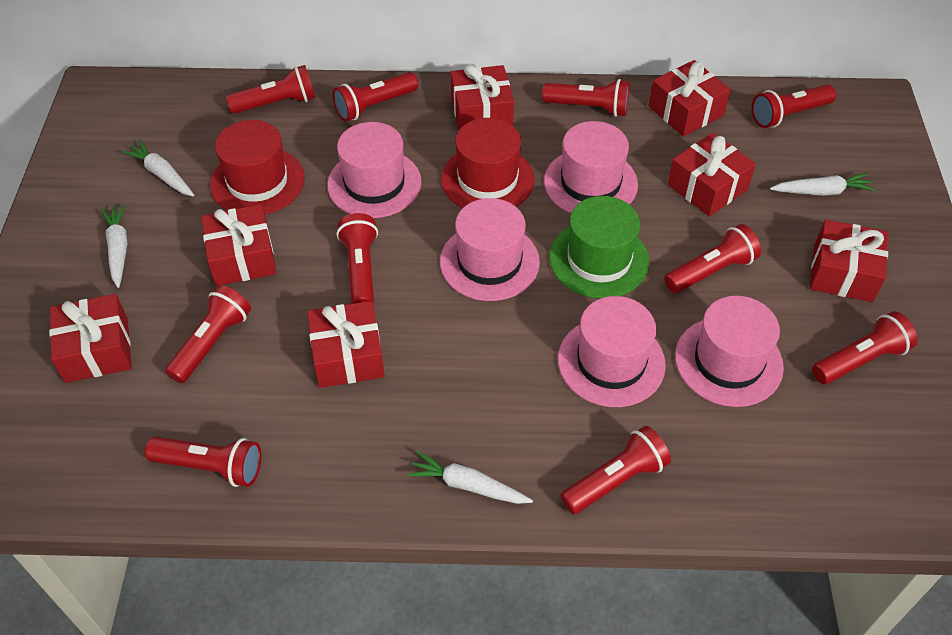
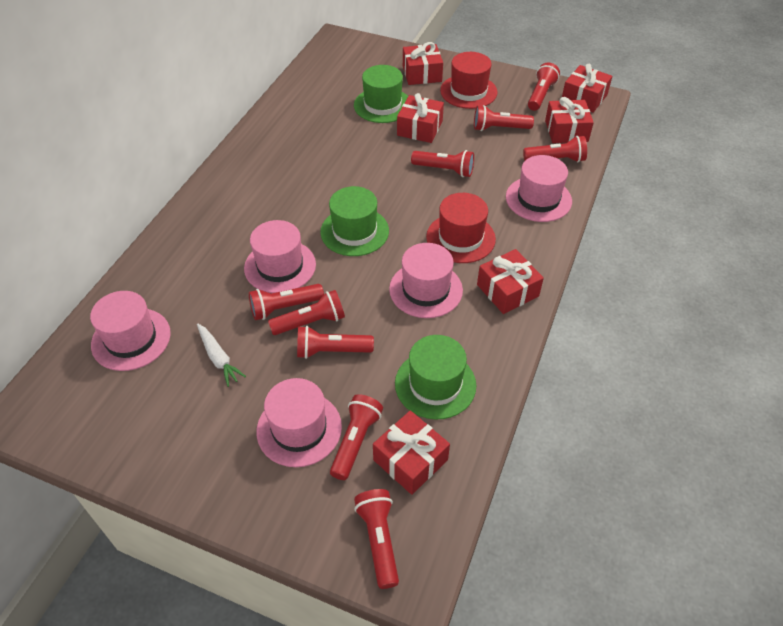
green hat: 1 -> 3
red flashlight: 10 -> 9
red gift: 7 -> 6
white carrot: 4 -> 1

